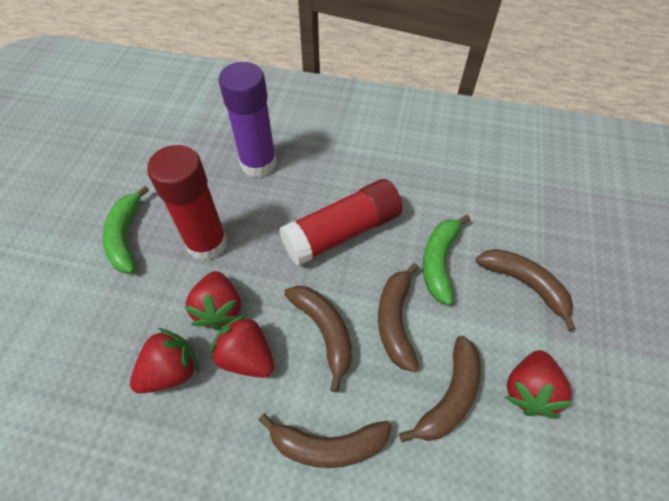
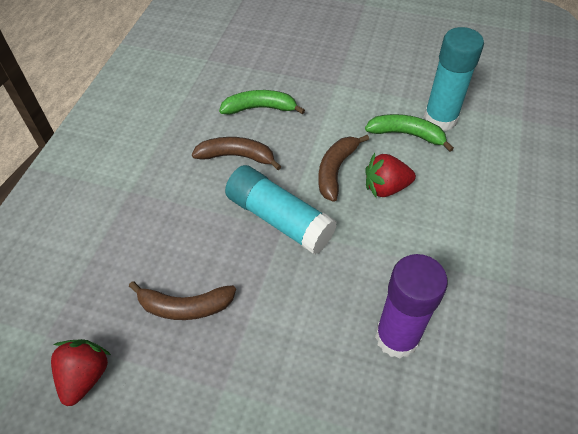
brown banana: 5 -> 3
red glue stick: 2 -> 0
red strawberry: 4 -> 2
turquoise glue stick: 0 -> 2

